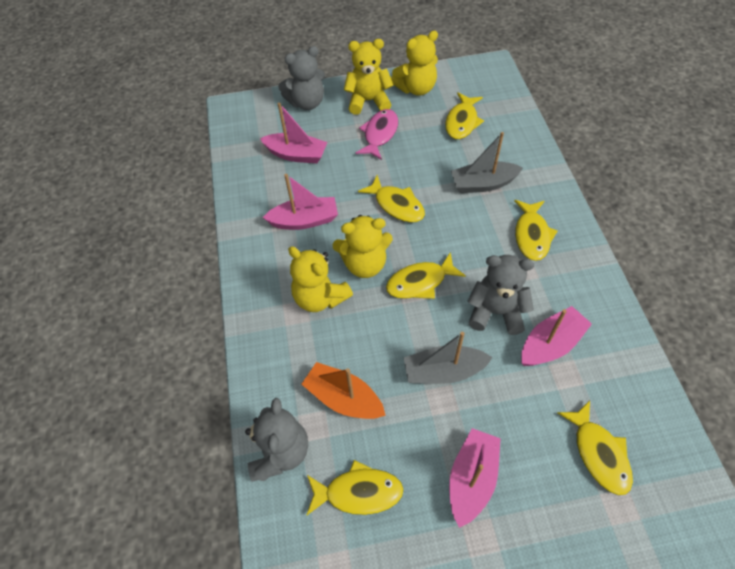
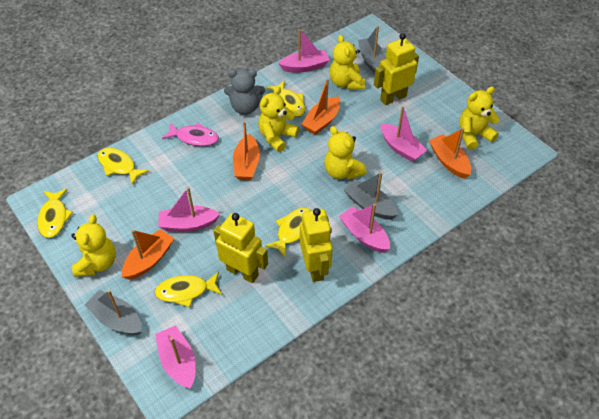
grey boat: 2 -> 3
grey teddy bear: 3 -> 1
orange boat: 1 -> 4
pink boat: 4 -> 5
yellow fish: 6 -> 5
yellow robot: 0 -> 3
yellow teddy bear: 4 -> 5

